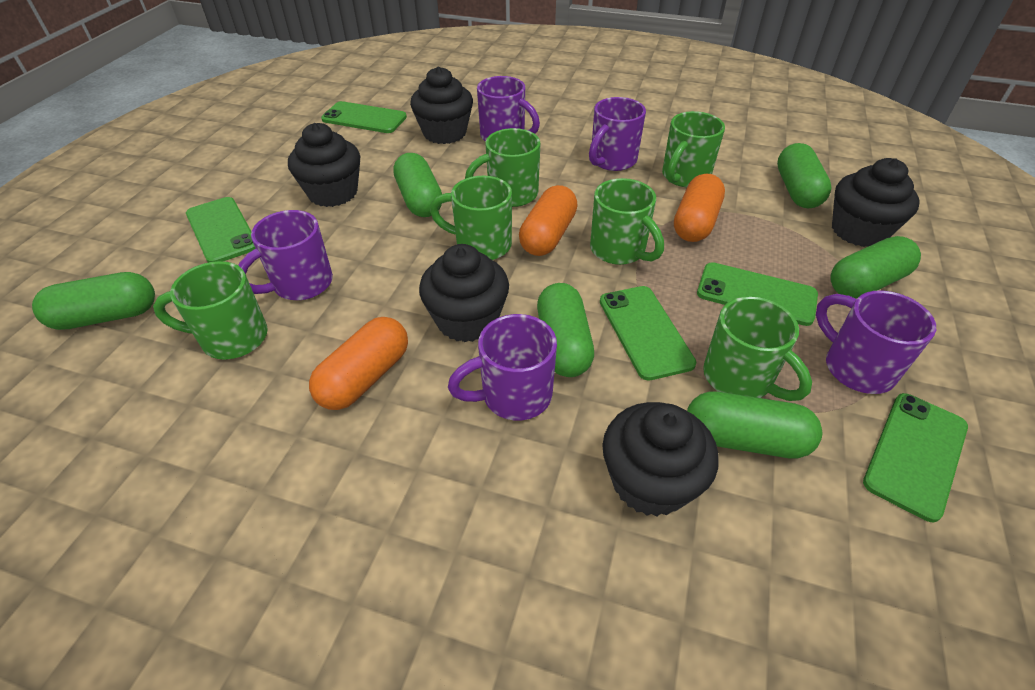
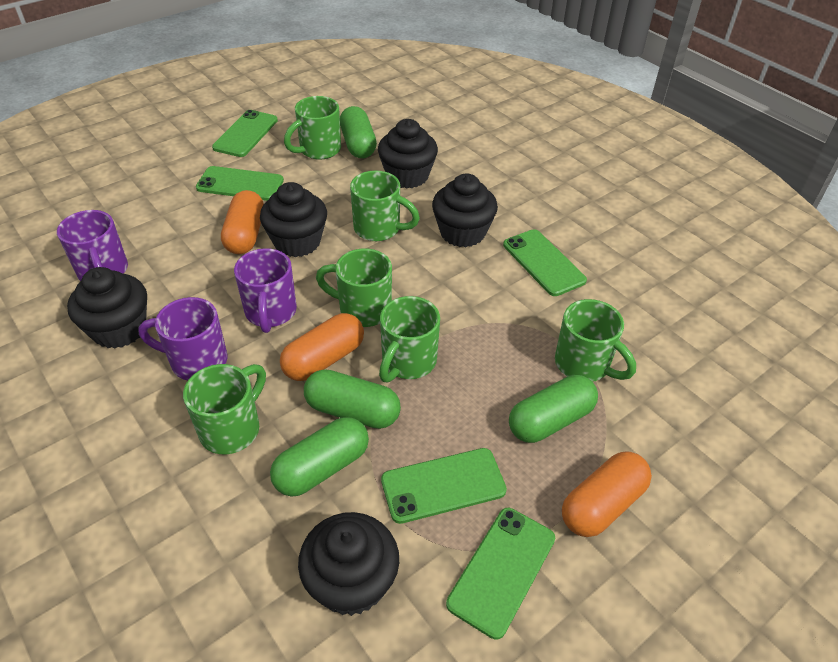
green capsule: 6 -> 4
purple mug: 5 -> 3

